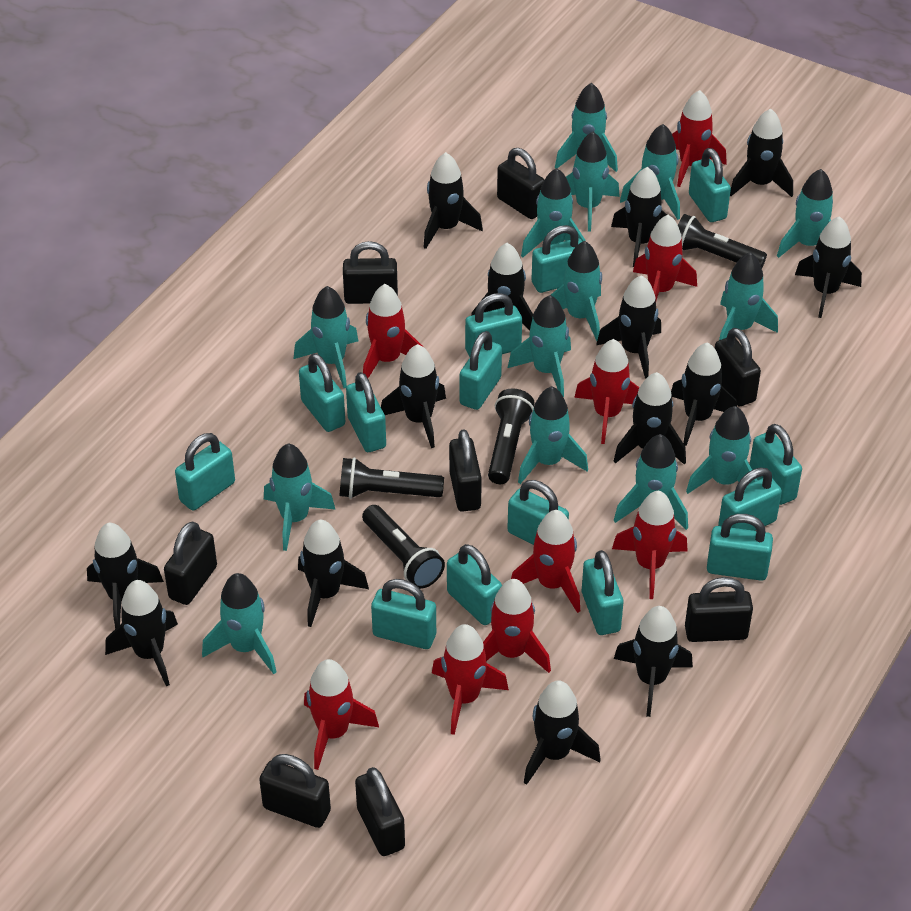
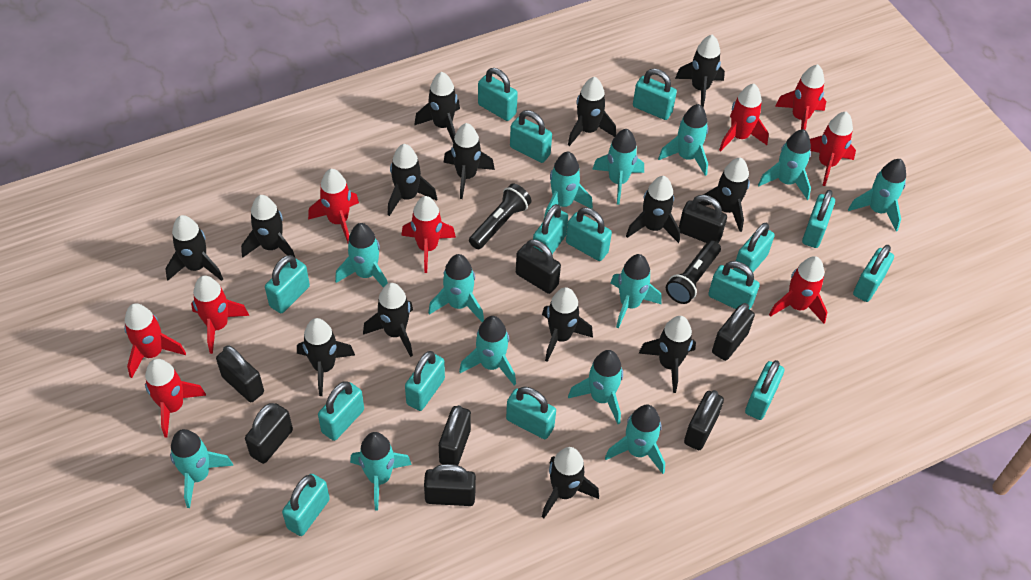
black flashlight: 4 -> 2
turquoise padlock: 14 -> 15
turquoise rocket: 14 -> 13

